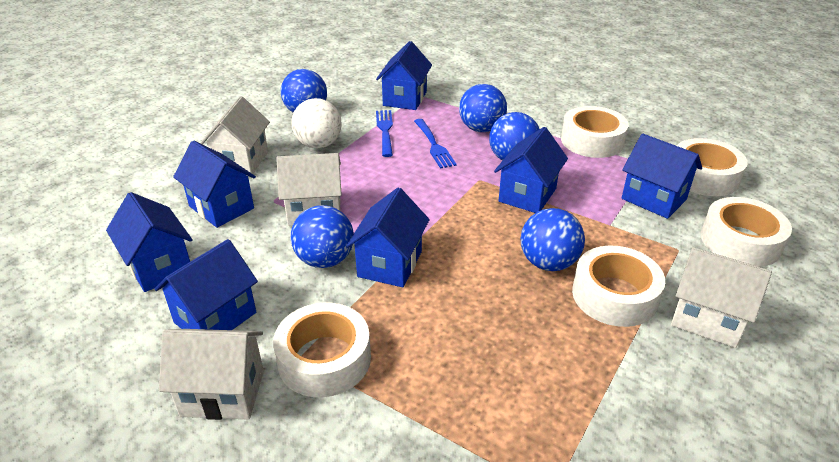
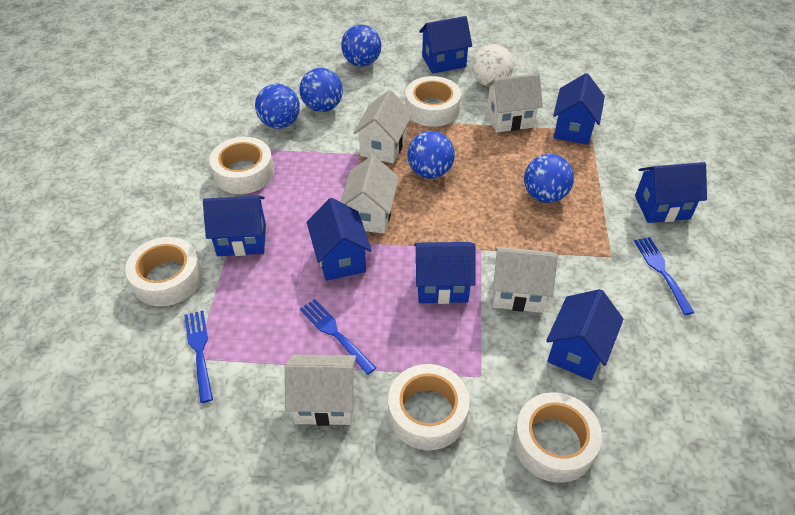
blue fork: 2 -> 3
white house: 4 -> 5

